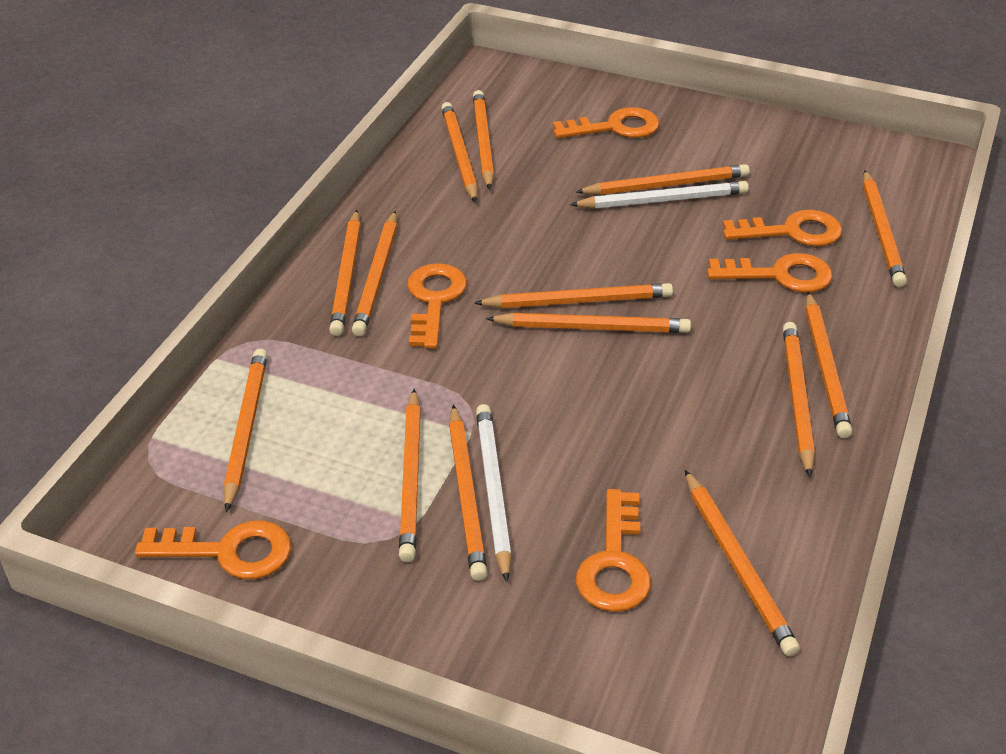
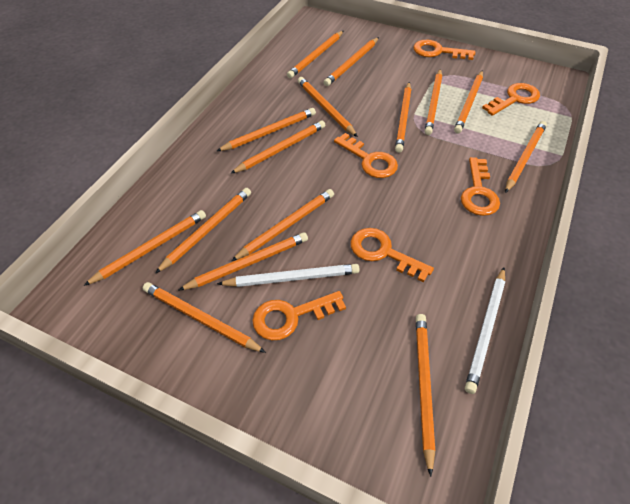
orange pencil: 14 -> 15

